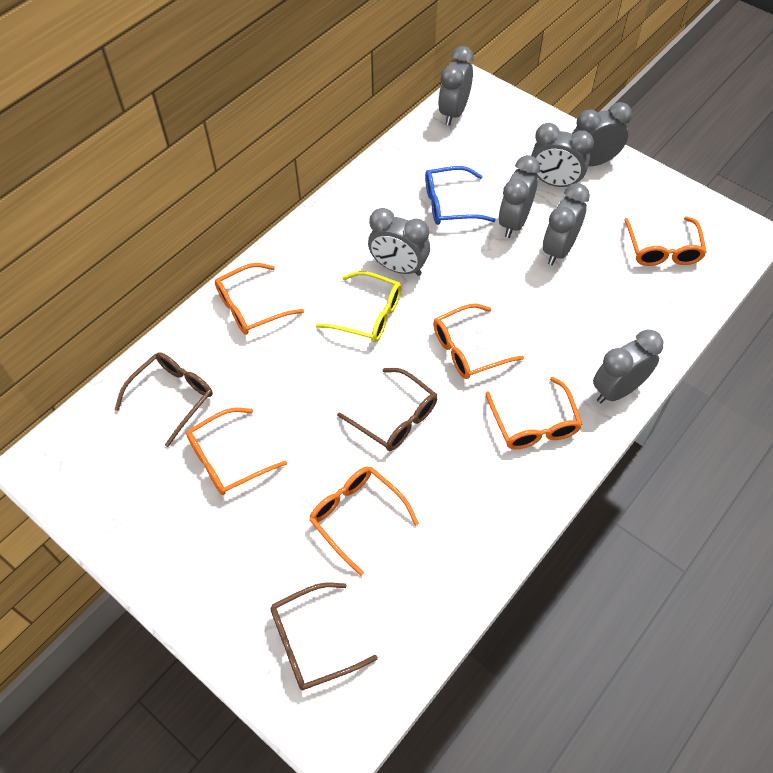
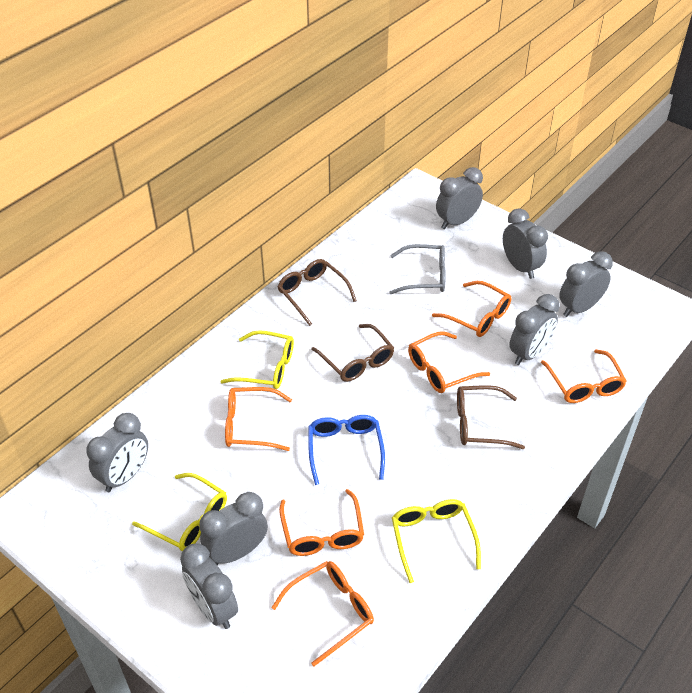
grey glasses: 0 -> 1
yellow glasses: 1 -> 3

